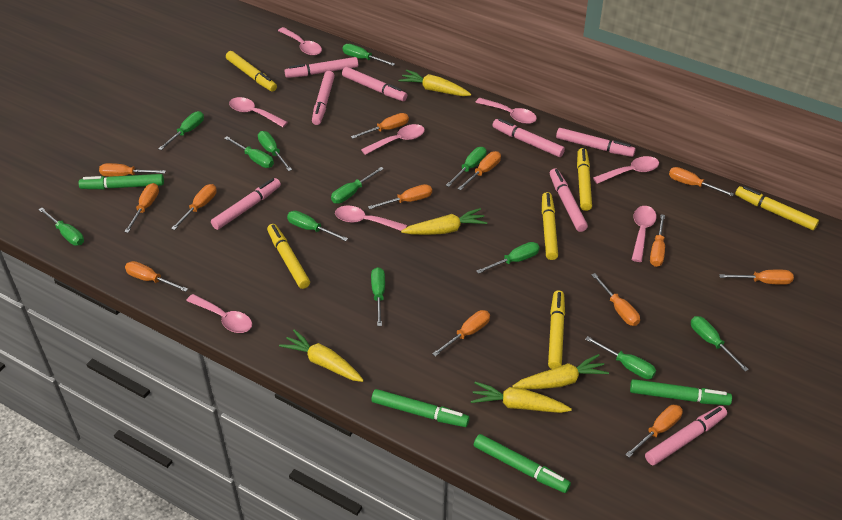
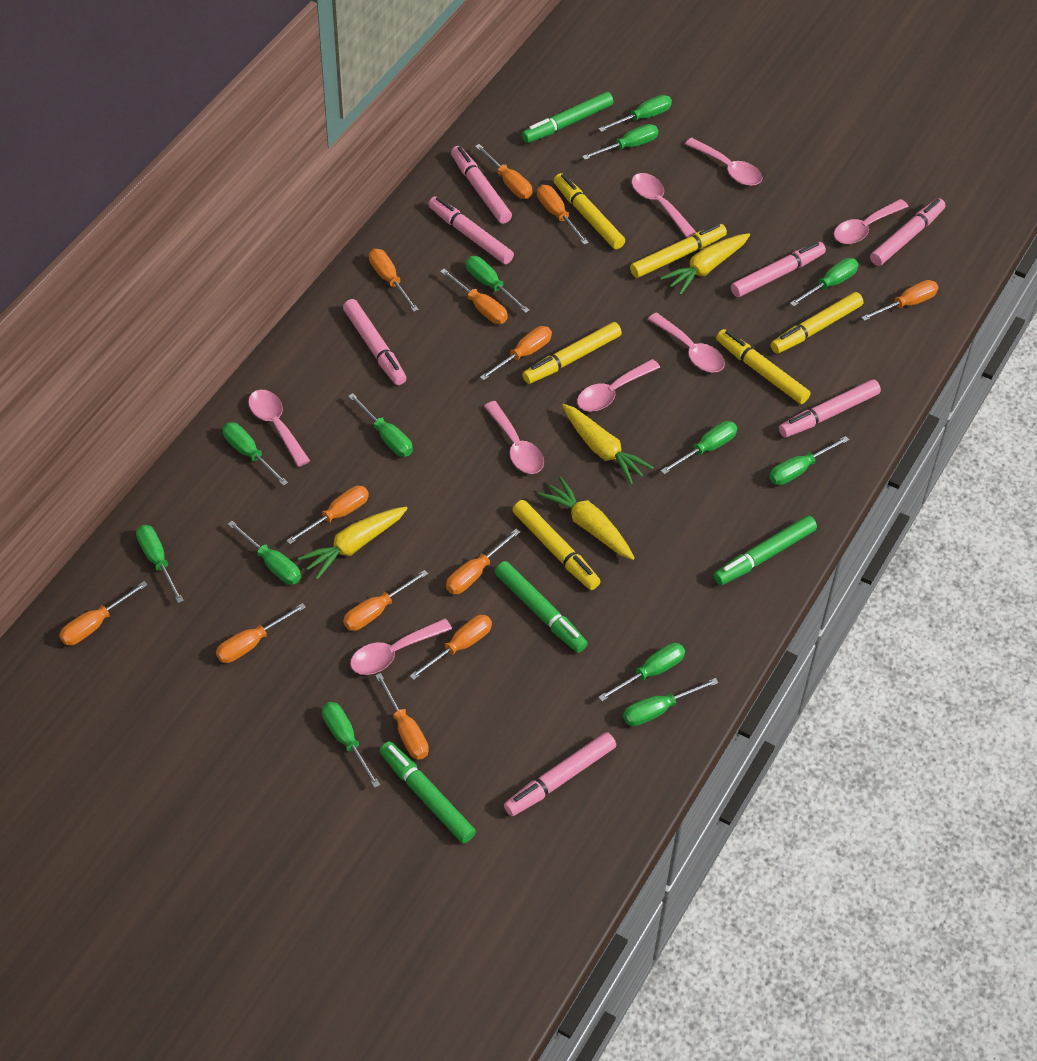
green screwdriver: 12 -> 13
pink marker: 8 -> 7
yellow carrot: 5 -> 4

